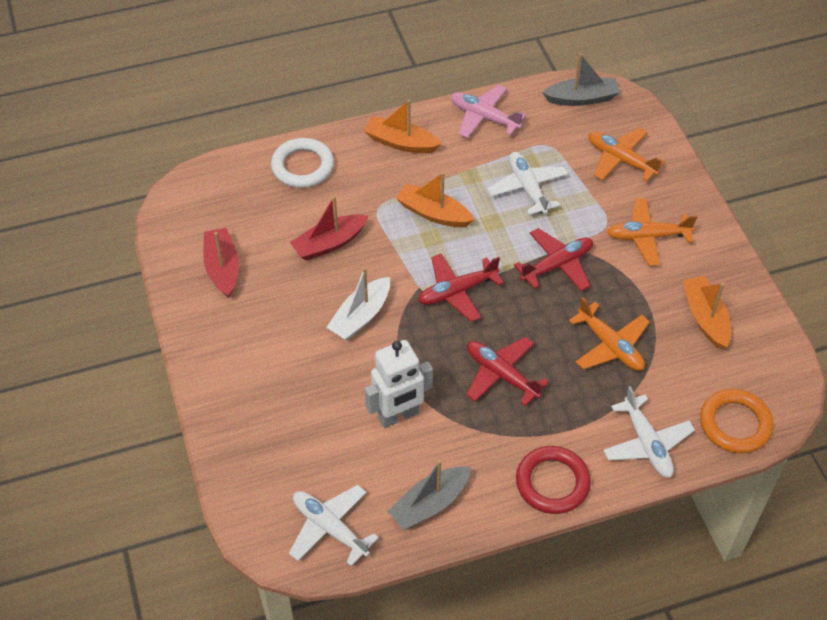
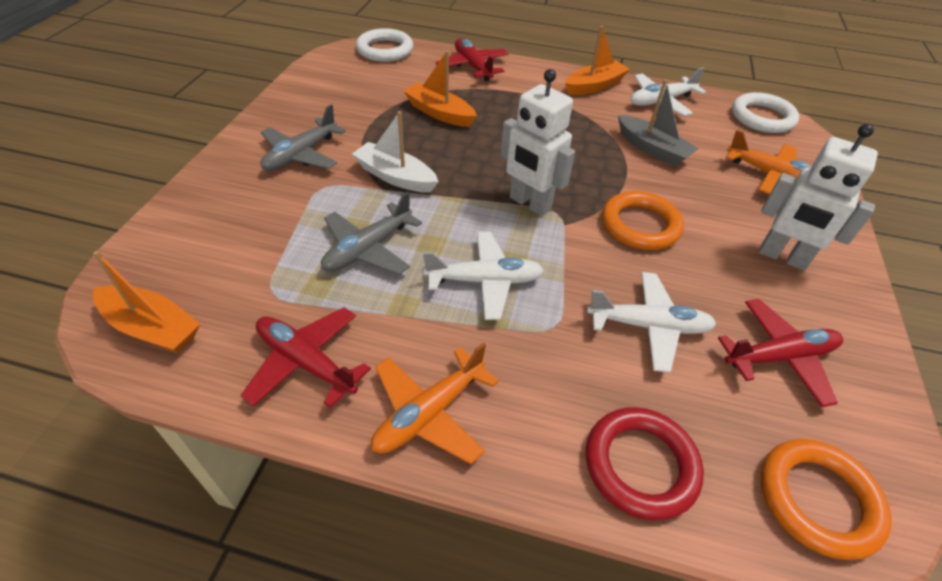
grey boat: 2 -> 1
grey plane: 0 -> 2
orange plane: 3 -> 2
orange ring: 1 -> 2
pink plane: 1 -> 0
red boat: 2 -> 0
white ring: 1 -> 2
white robot: 1 -> 2

